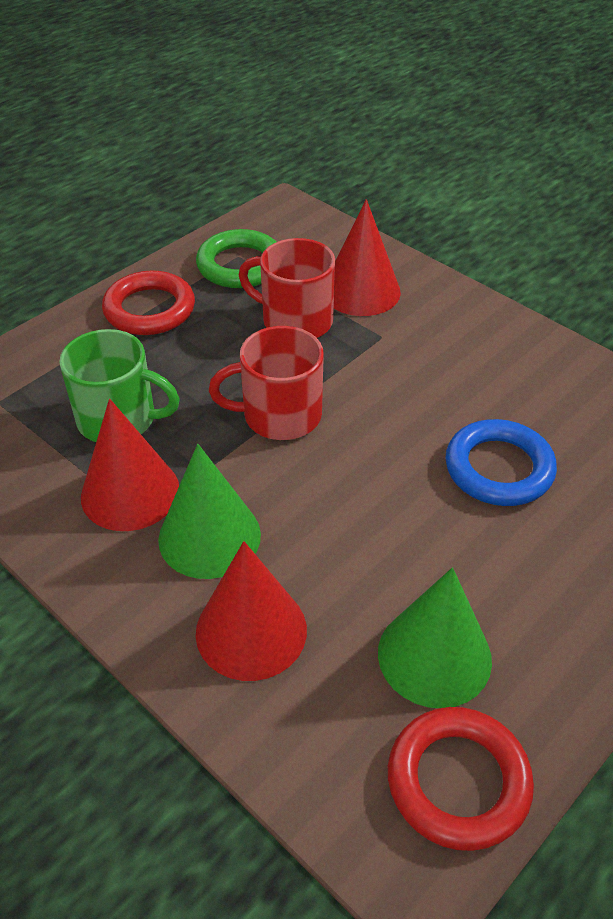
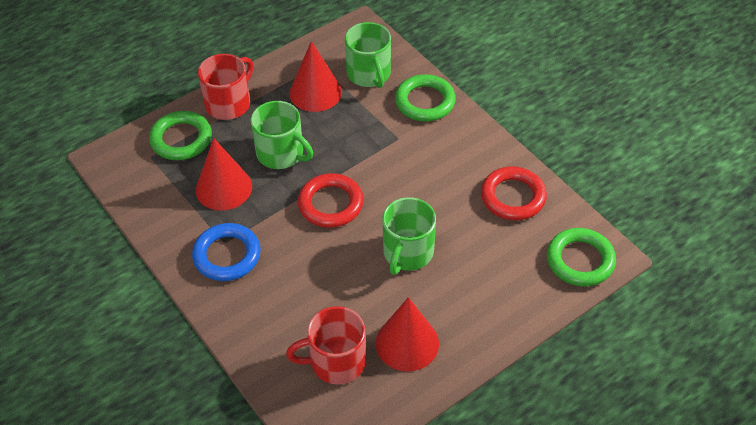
green cone: 2 -> 0
green mug: 1 -> 3
green ring: 1 -> 3

